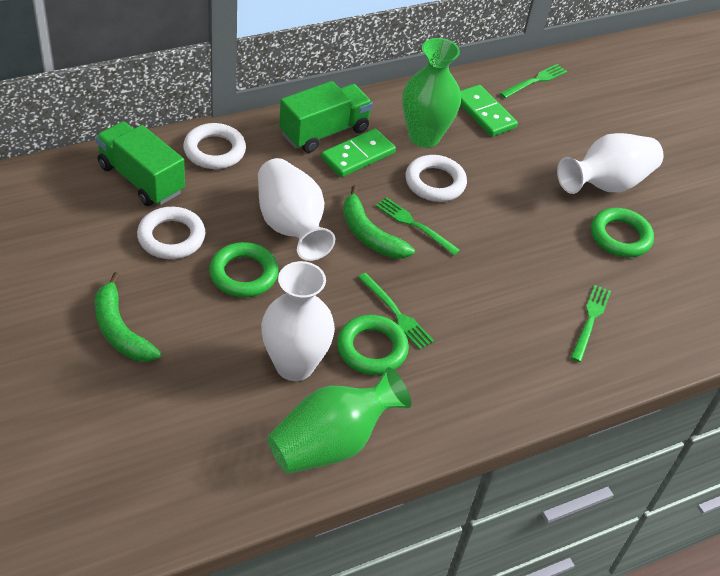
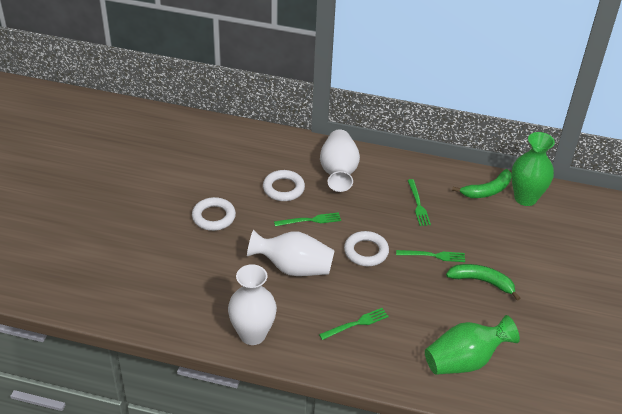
green domino: 2 -> 0
green ring: 3 -> 0
green truck: 2 -> 0

